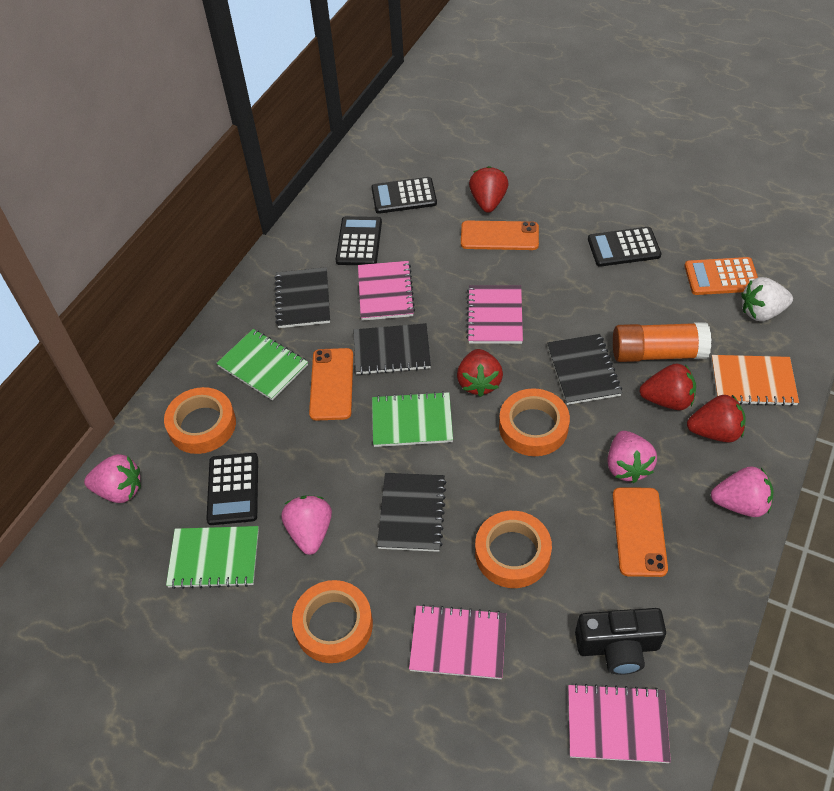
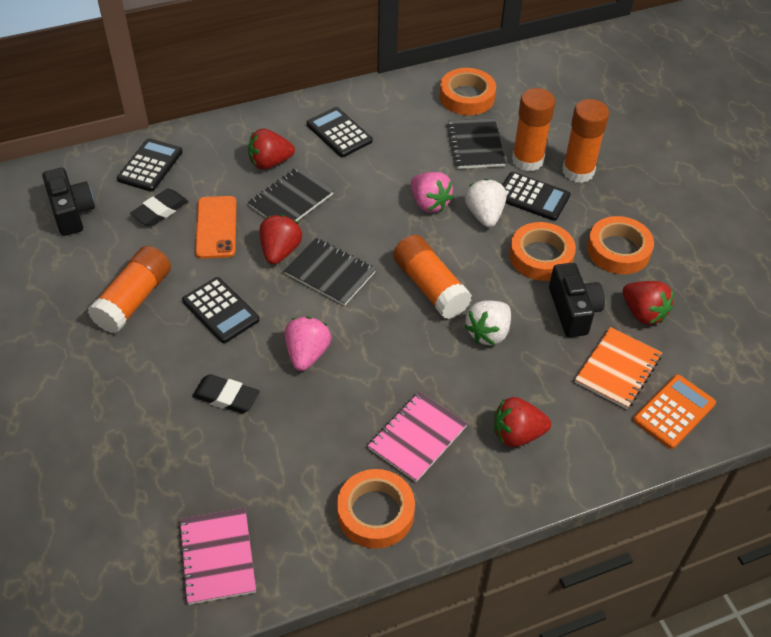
black camera: 1 -> 2
black eraser: 0 -> 2
black notebook: 4 -> 3
green notebook: 3 -> 0
orange glue stick: 1 -> 4
orange phone: 3 -> 1
pink notebook: 4 -> 2
pink strawberry: 4 -> 2
white strawberry: 1 -> 2

